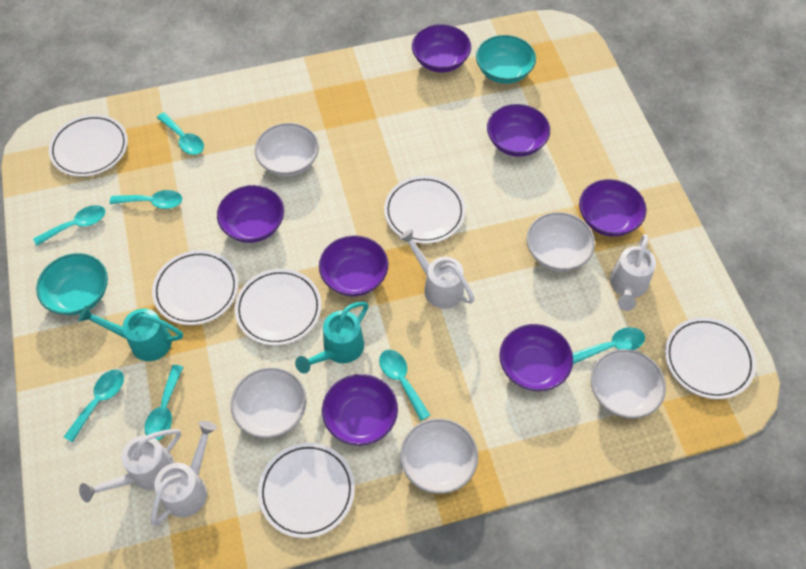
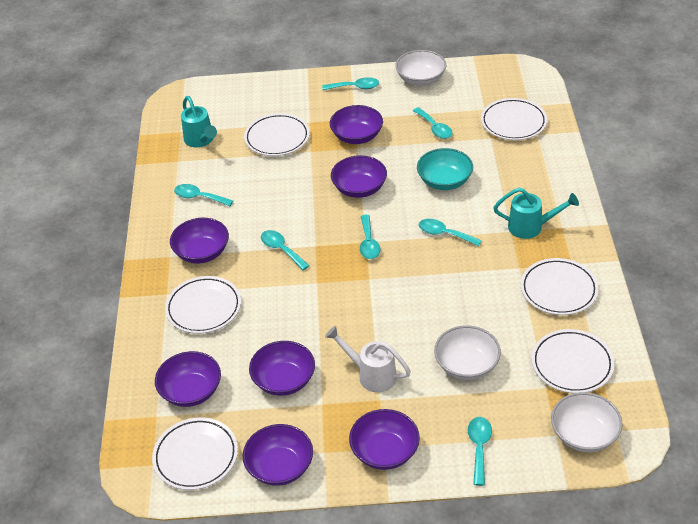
turquoise bowl: 2 -> 1
white bowl: 5 -> 3
white watering can: 4 -> 1

